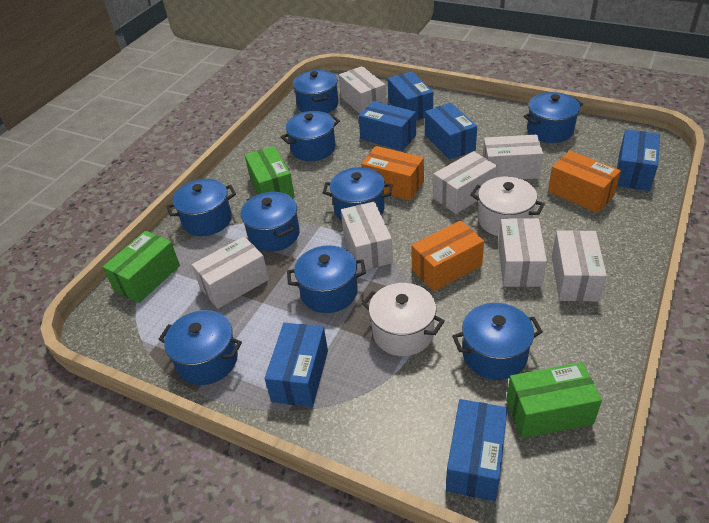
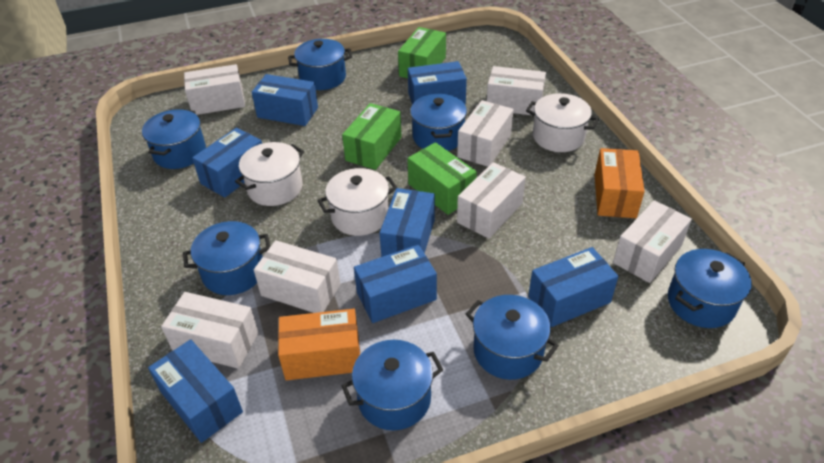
blue box: 6 -> 7
blue pot: 9 -> 7
orange box: 3 -> 2
white pot: 2 -> 3

